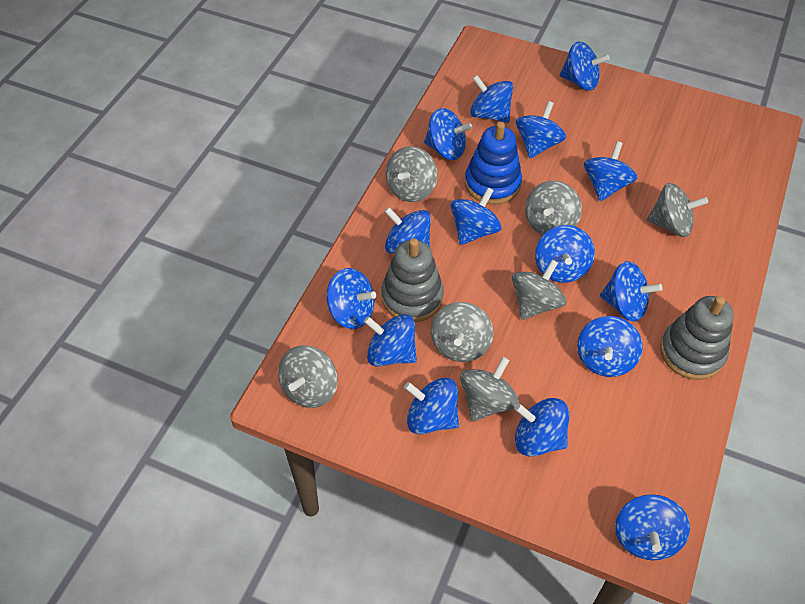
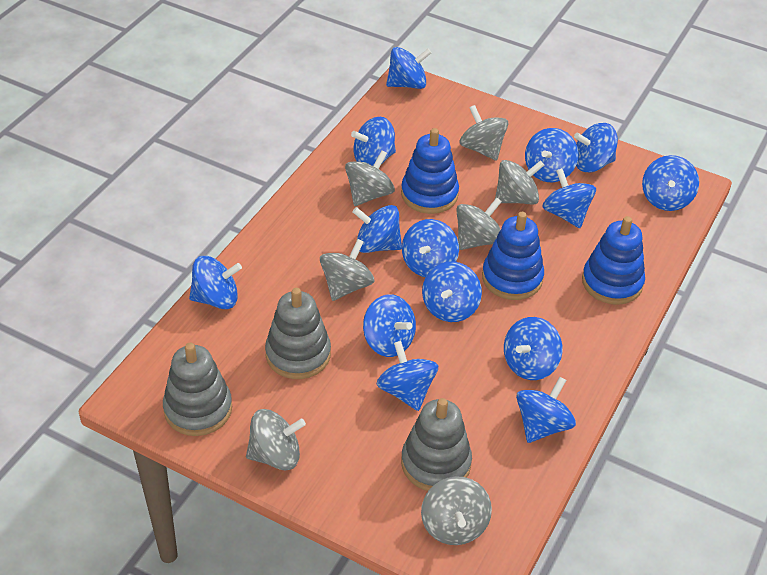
blue spinning top: 15 -> 14
blue stacking toy: 1 -> 3
grey stacking toy: 2 -> 3

